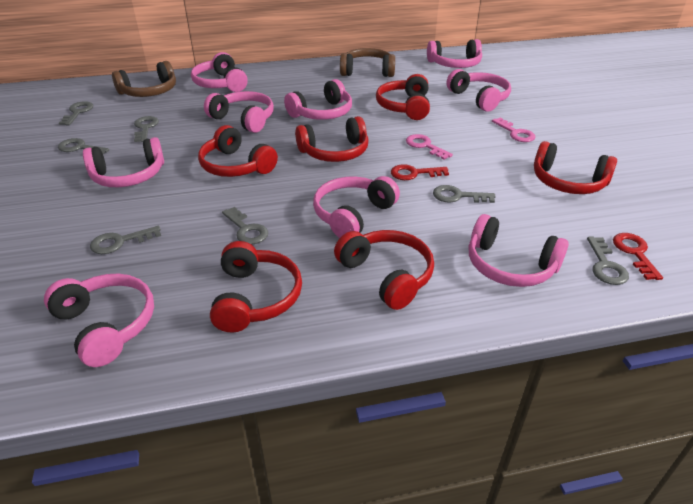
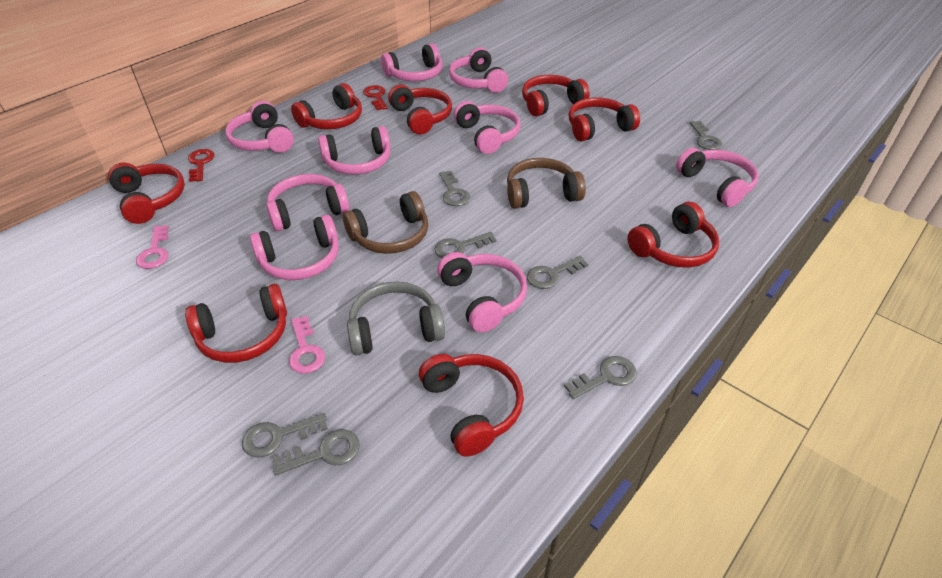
grey headphones: 0 -> 1
red headphones: 6 -> 8

